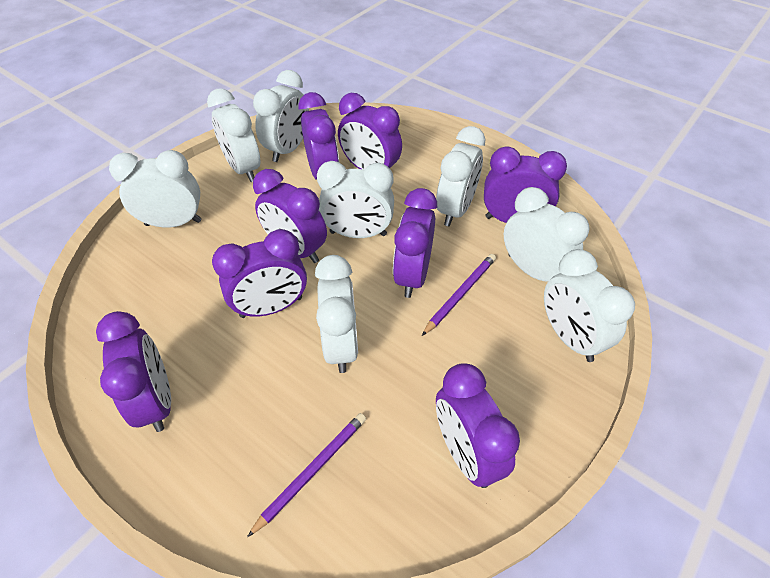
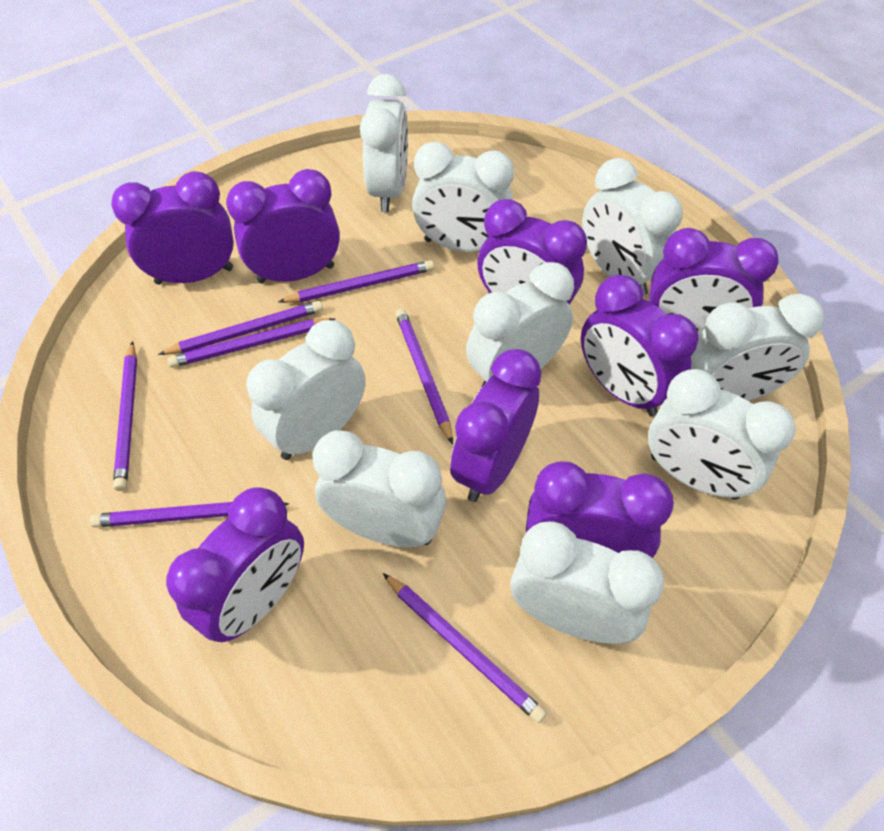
purple pencil: 2 -> 7
white clock: 8 -> 9

